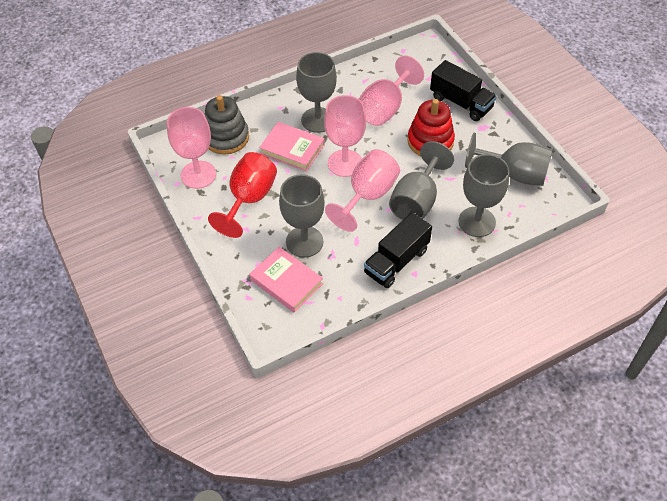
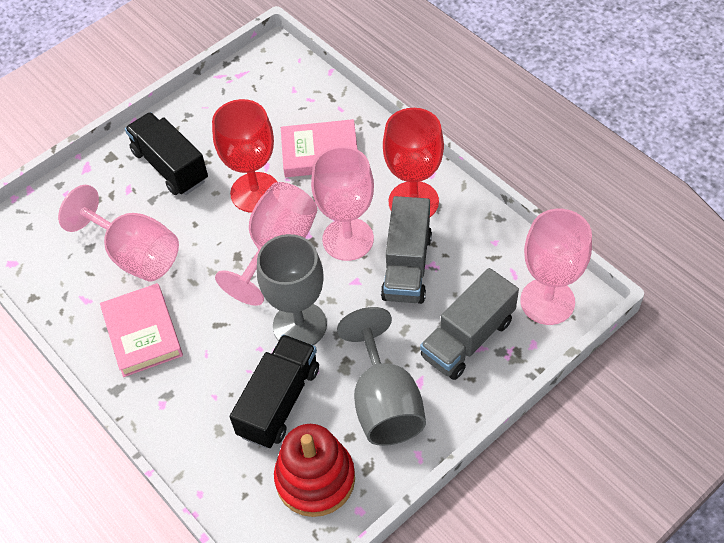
grey goblet: 5 -> 2
grey stacking toy: 1 -> 0
grey truck: 0 -> 2
red goblet: 1 -> 2

